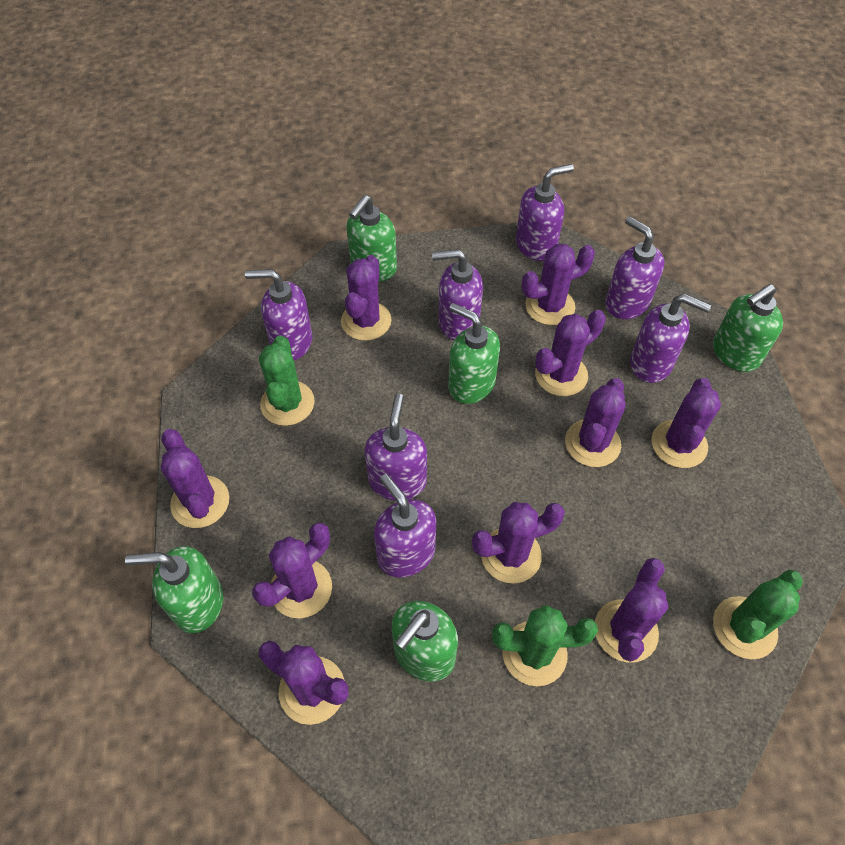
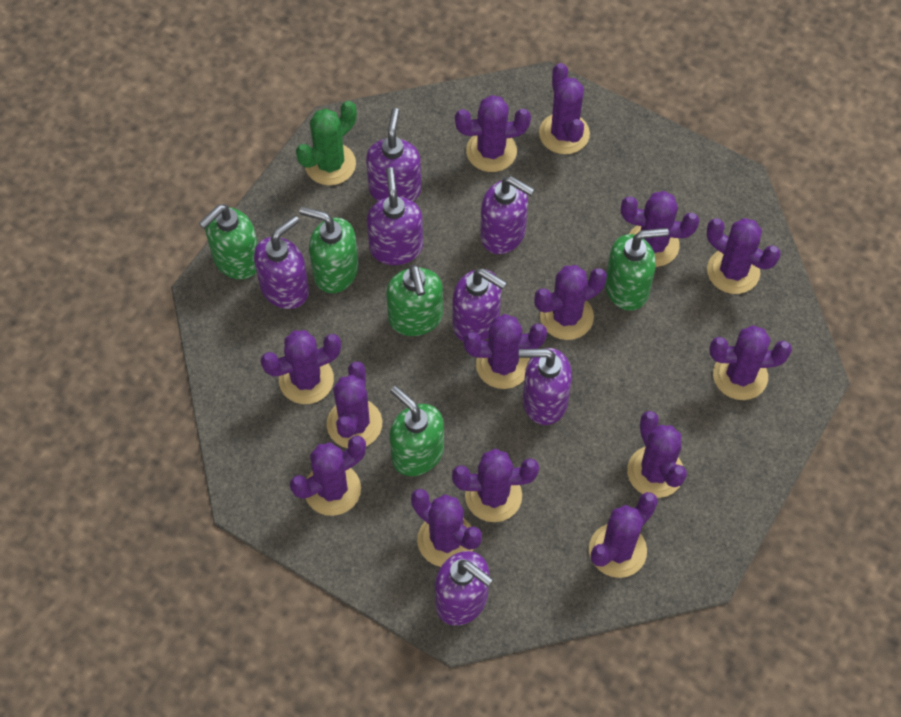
green cactus: 3 -> 1
purple cactus: 10 -> 14

